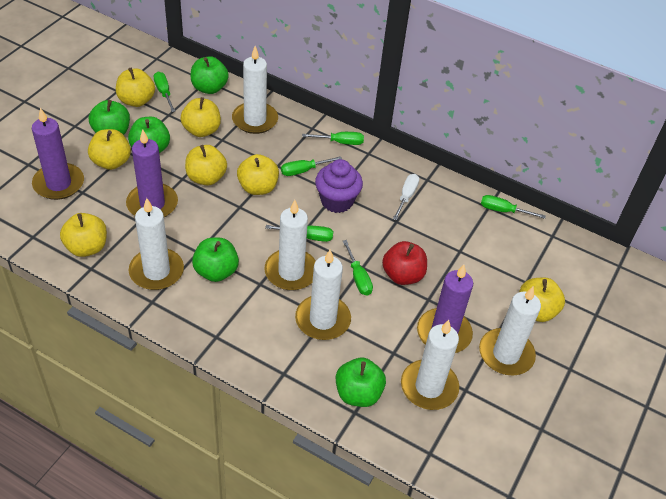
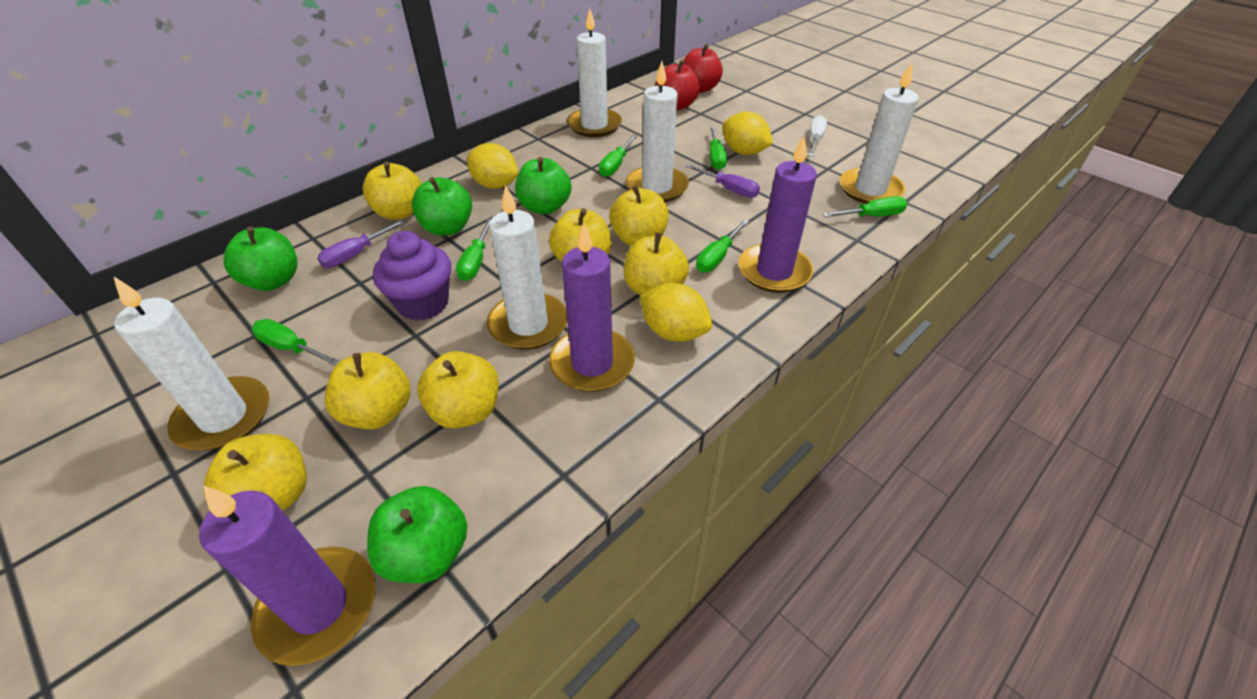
green apple: 5 -> 4
purple screwdriver: 0 -> 2
red apple: 1 -> 2
white candle: 6 -> 5
yellow lemon: 0 -> 3

